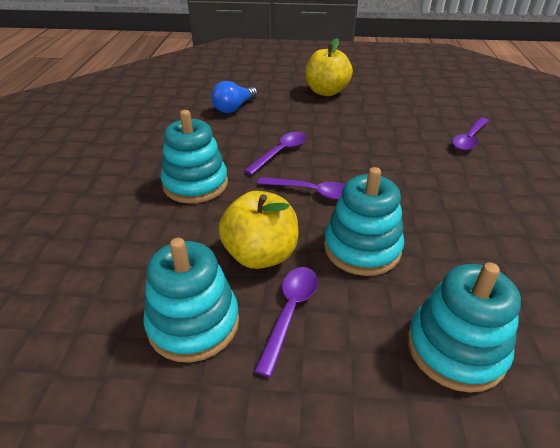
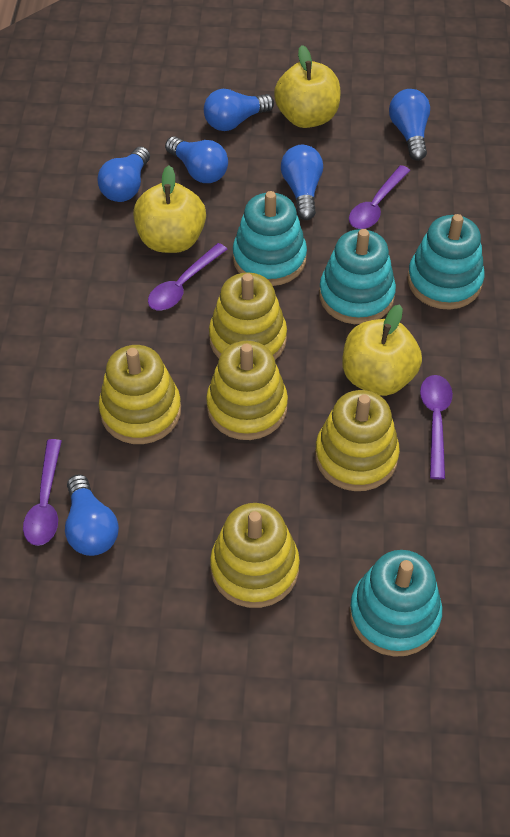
blue light bulb: 1 -> 6
yellow apple: 2 -> 3
yellow stacking toy: 0 -> 5

